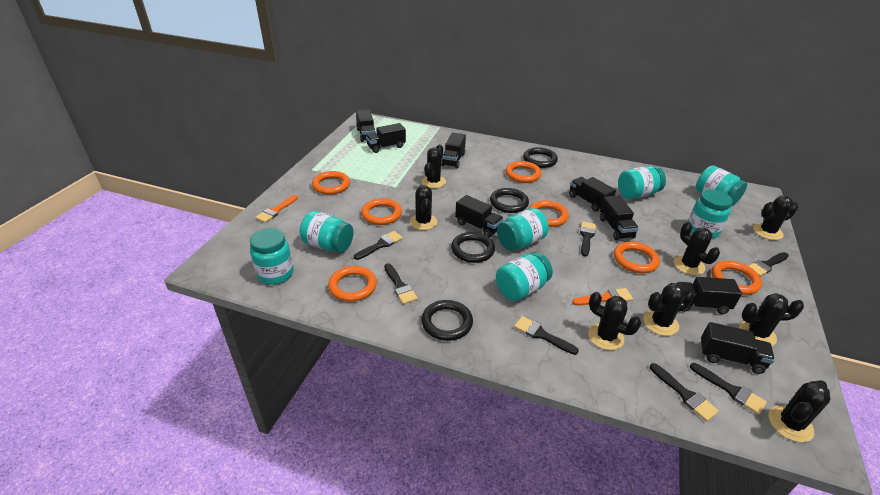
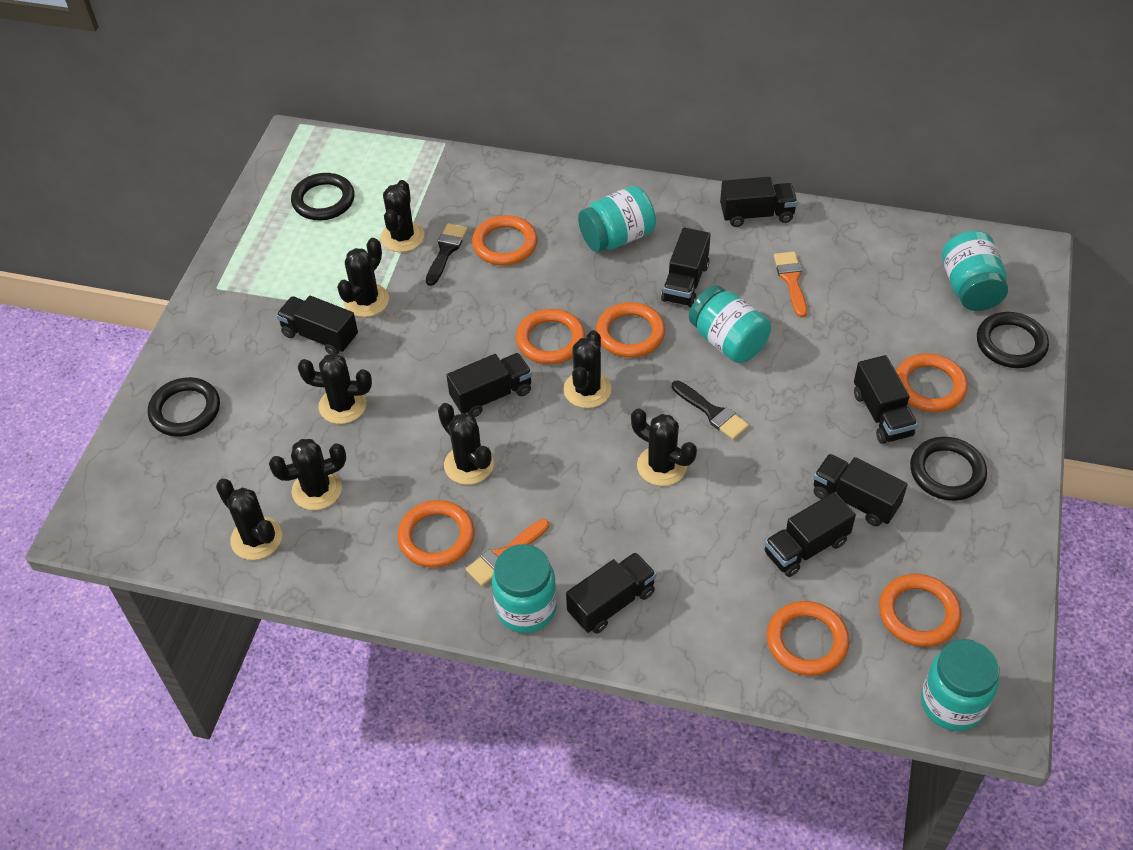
black brush: 7 -> 2
turquoise jar: 7 -> 5

